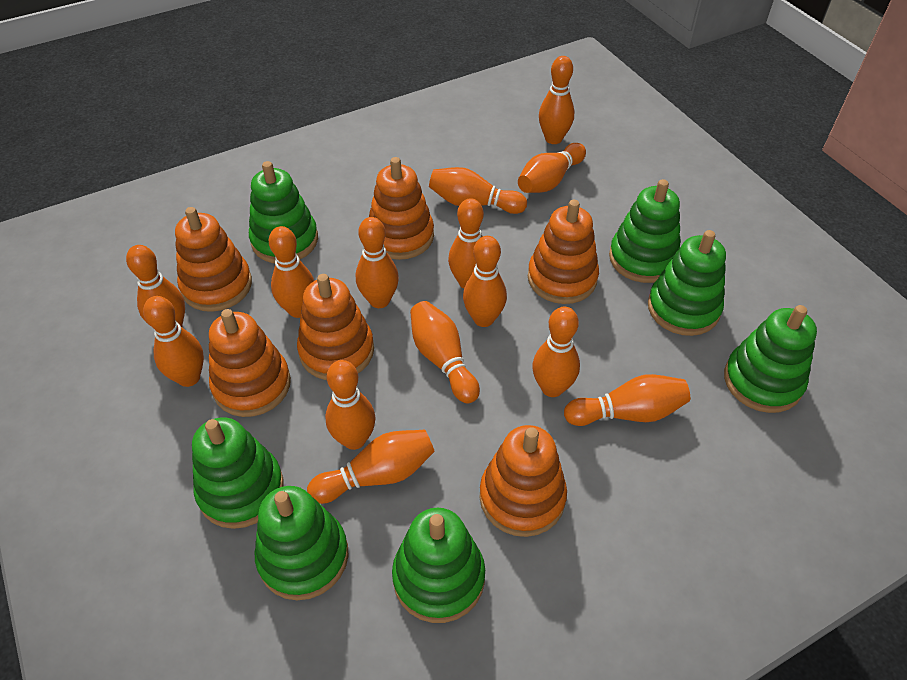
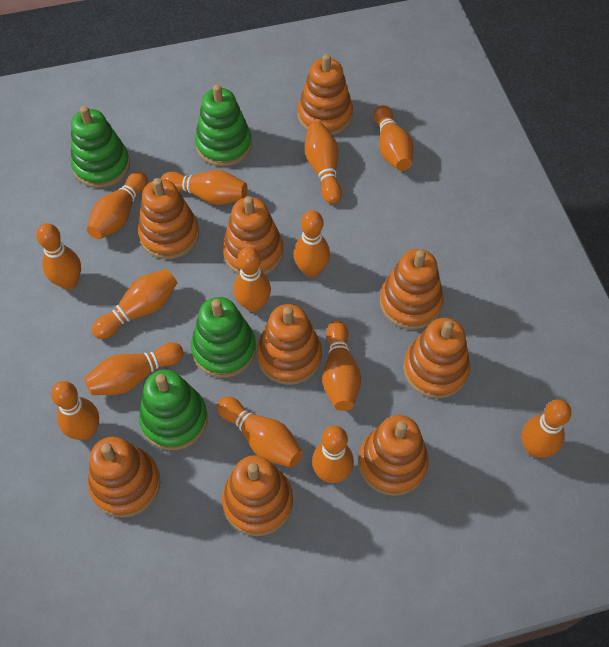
green stacking toy: 7 -> 4
orange stacking toy: 6 -> 9

